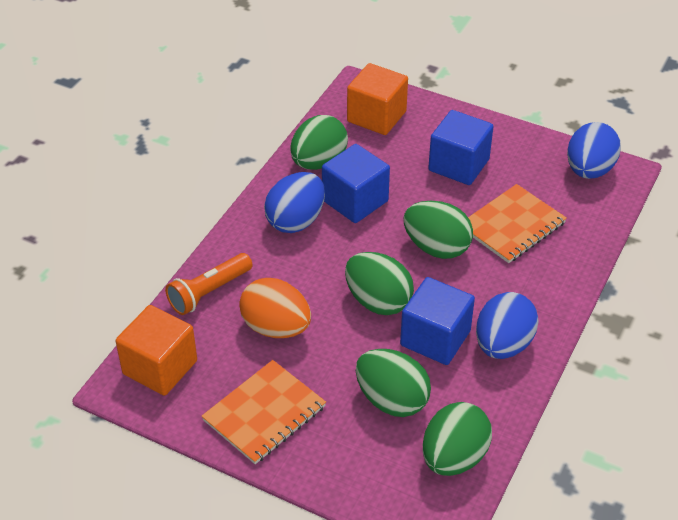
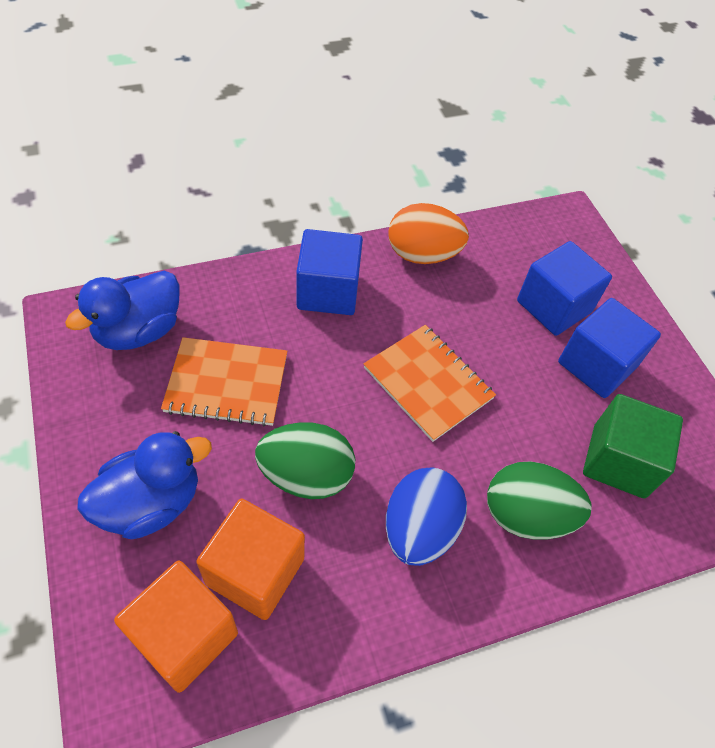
blue duck: 0 -> 2
blue egg: 3 -> 1
green cube: 0 -> 1
green egg: 5 -> 2
orange flashlight: 1 -> 0

